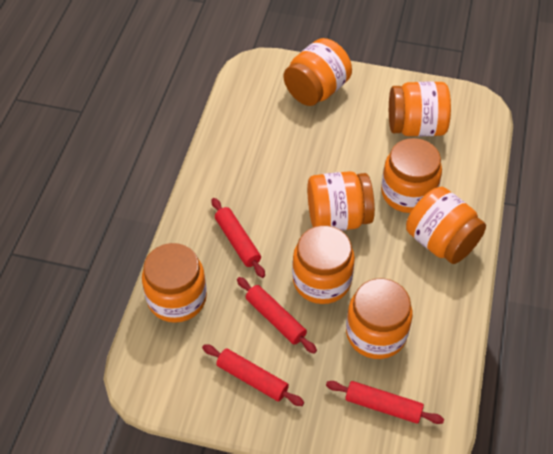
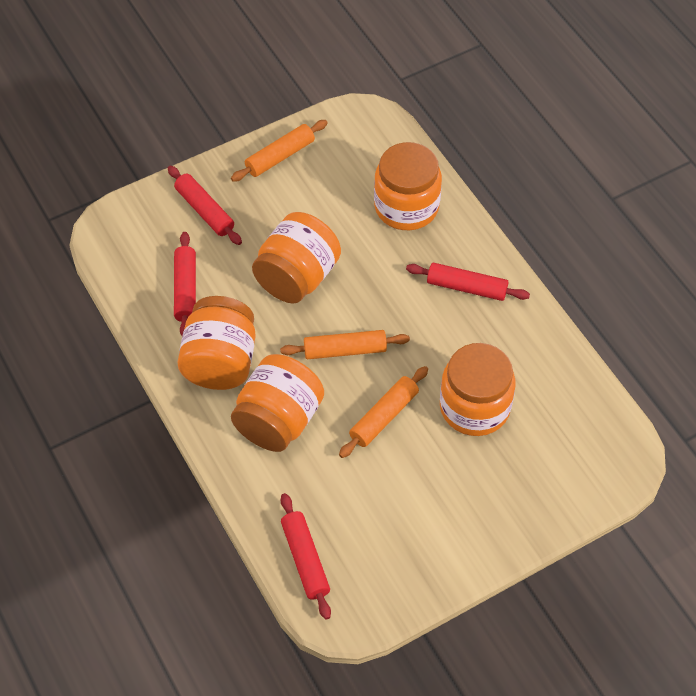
orange jar: 8 -> 5
orange rolling pin: 0 -> 3

